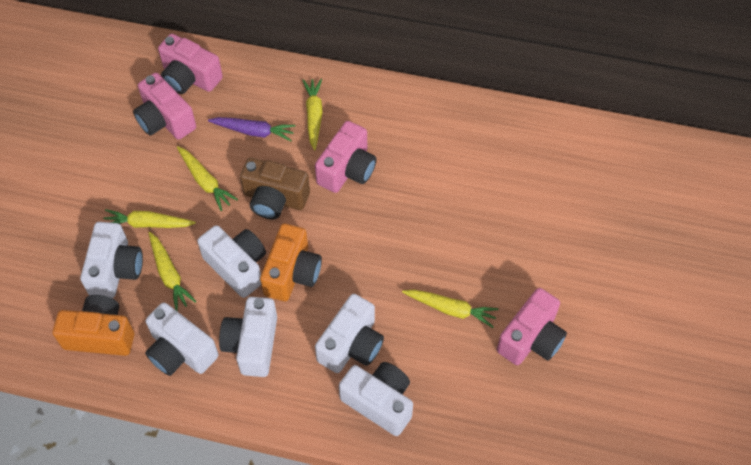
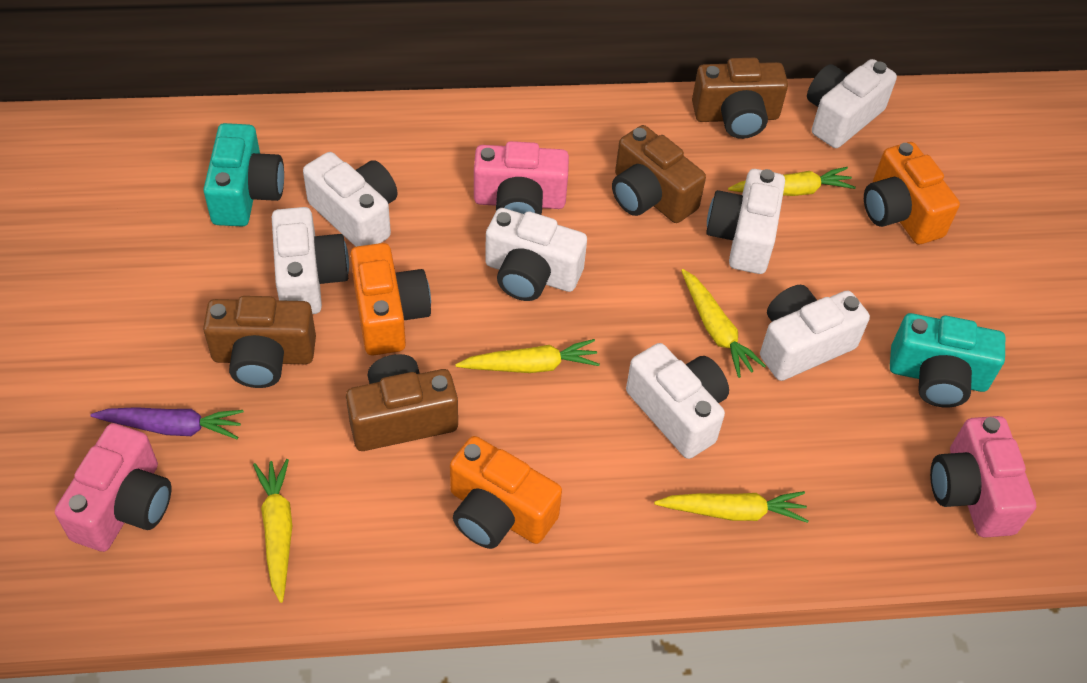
brown camera: 1 -> 4
orange camera: 2 -> 3
pink camera: 4 -> 3
turquoise camera: 0 -> 2
white camera: 6 -> 7

